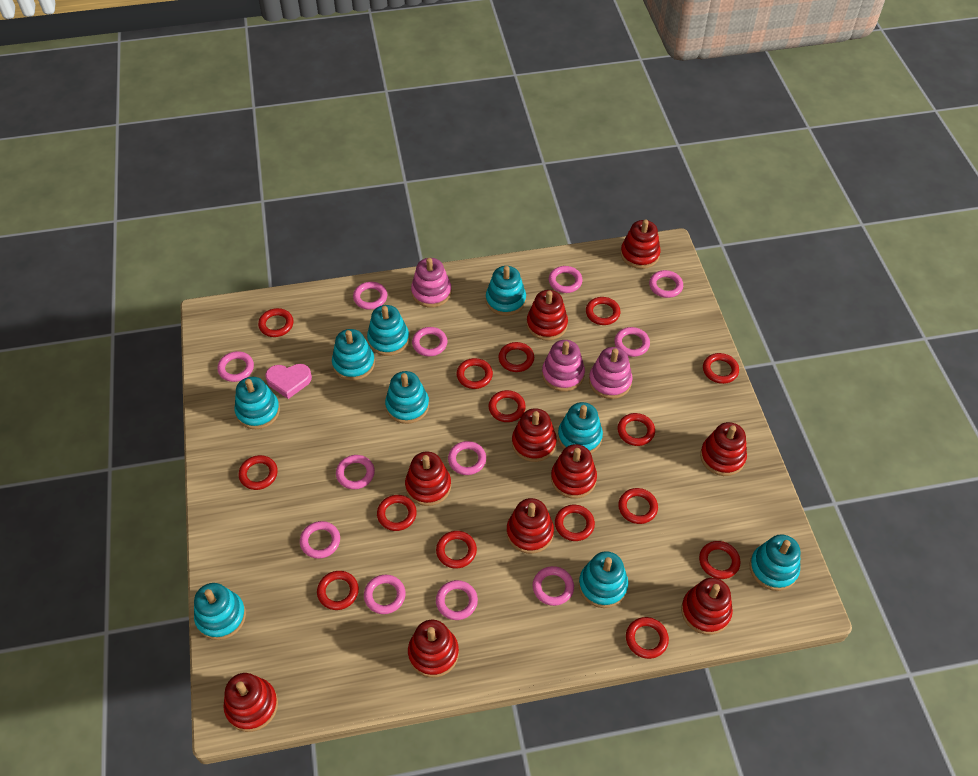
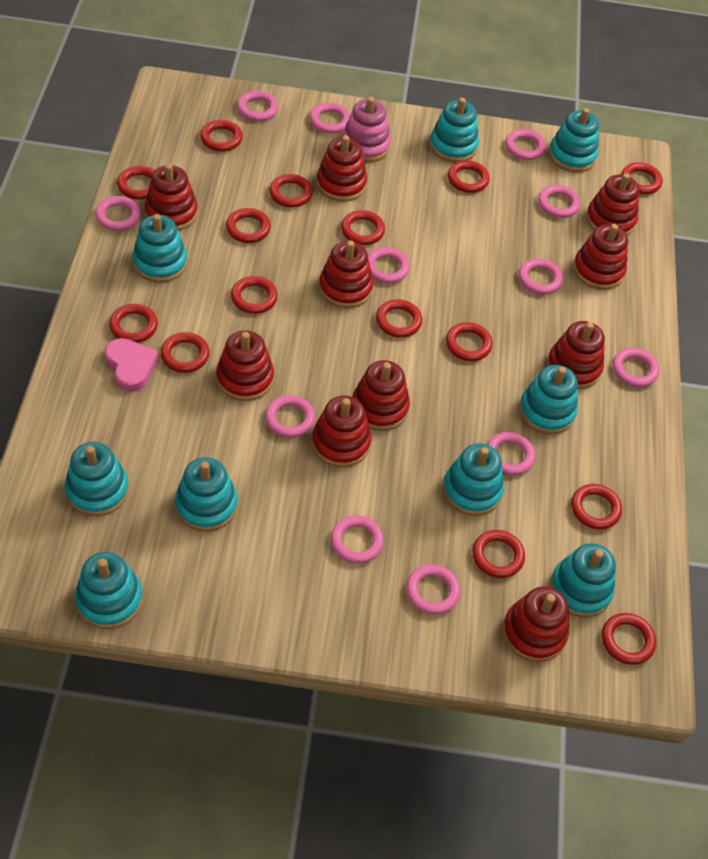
pink stacking toy: 3 -> 1

